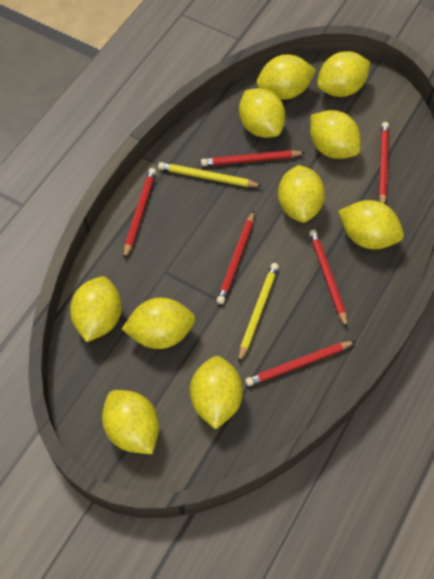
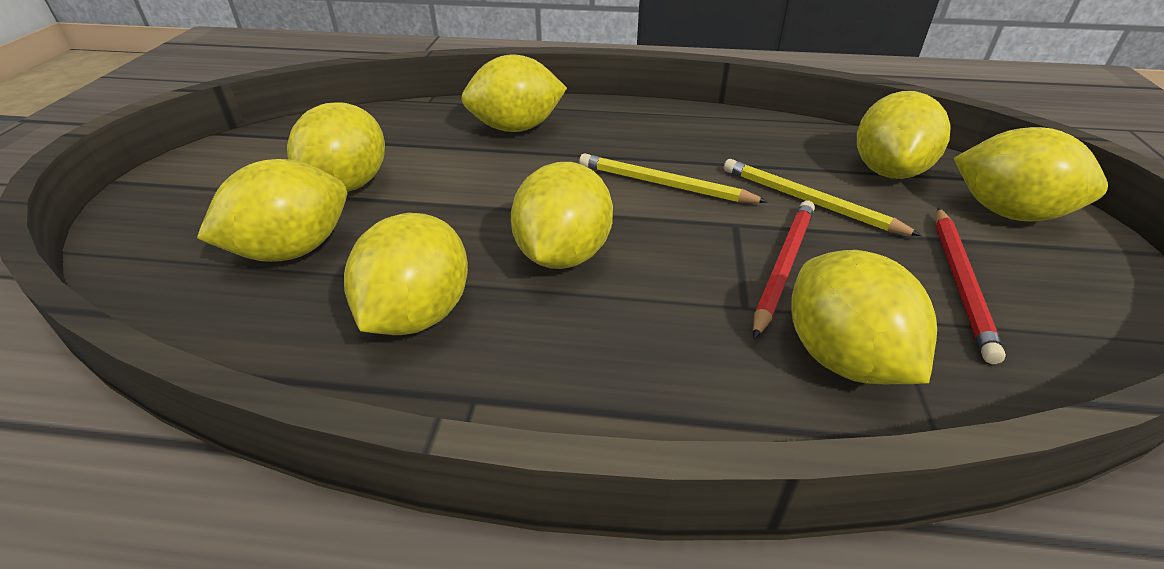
red pencil: 6 -> 2
yellow lemon: 10 -> 8

